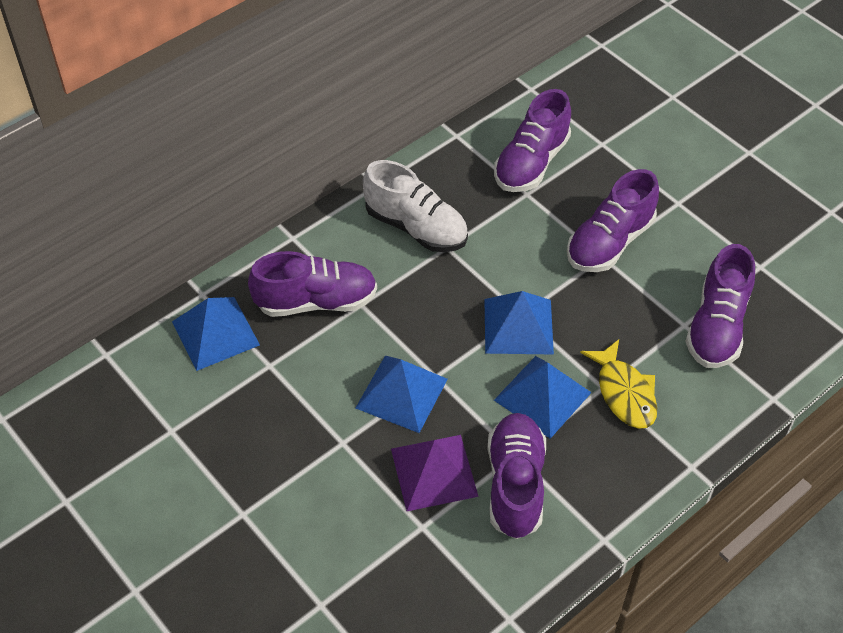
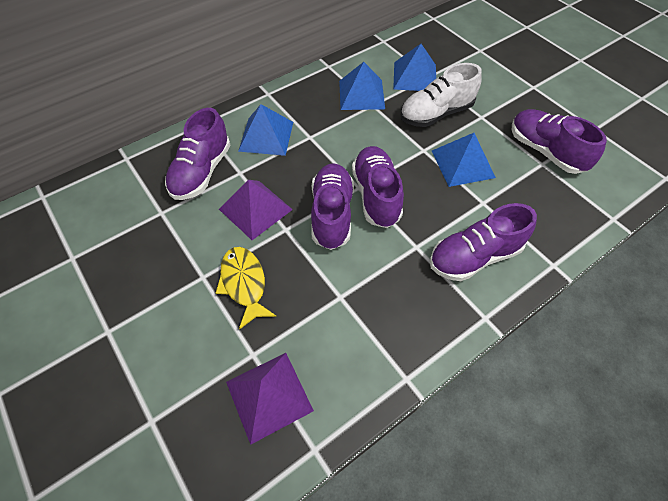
purple pyramid: 1 -> 2

